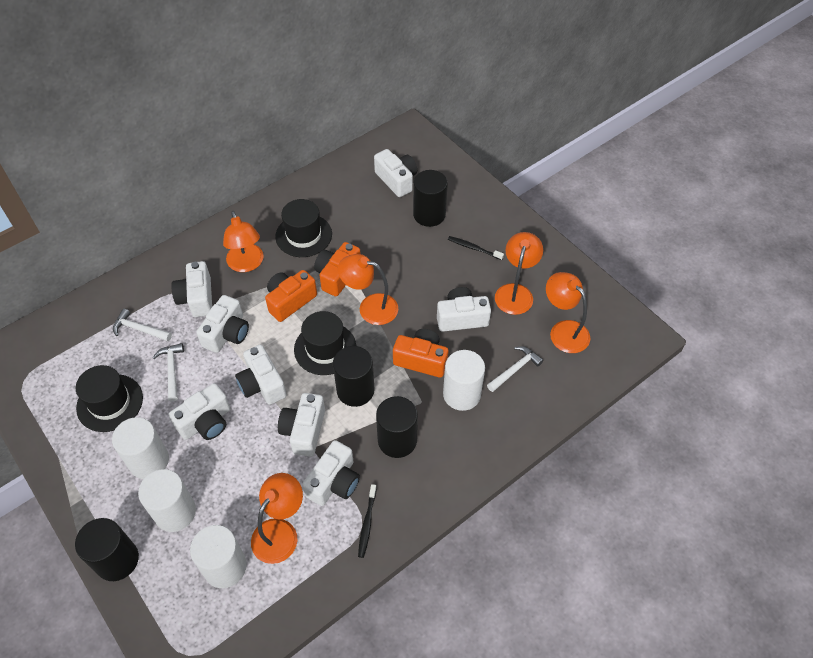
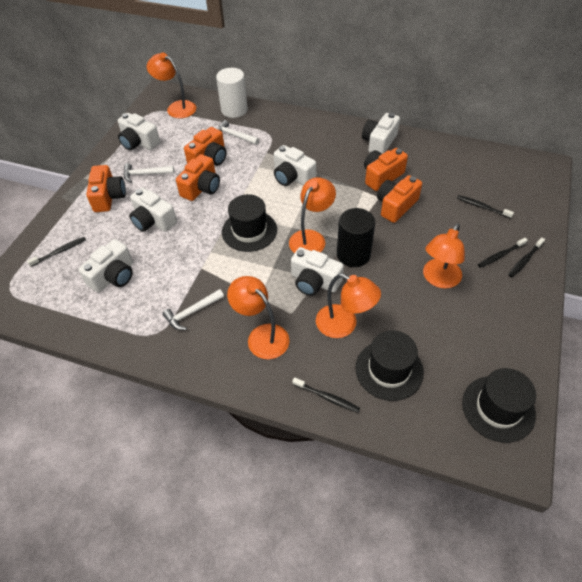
black cylinder: 4 -> 1
black toothbrush: 2 -> 5
orange camera: 3 -> 5
white camera: 8 -> 6
white cylinder: 4 -> 1

